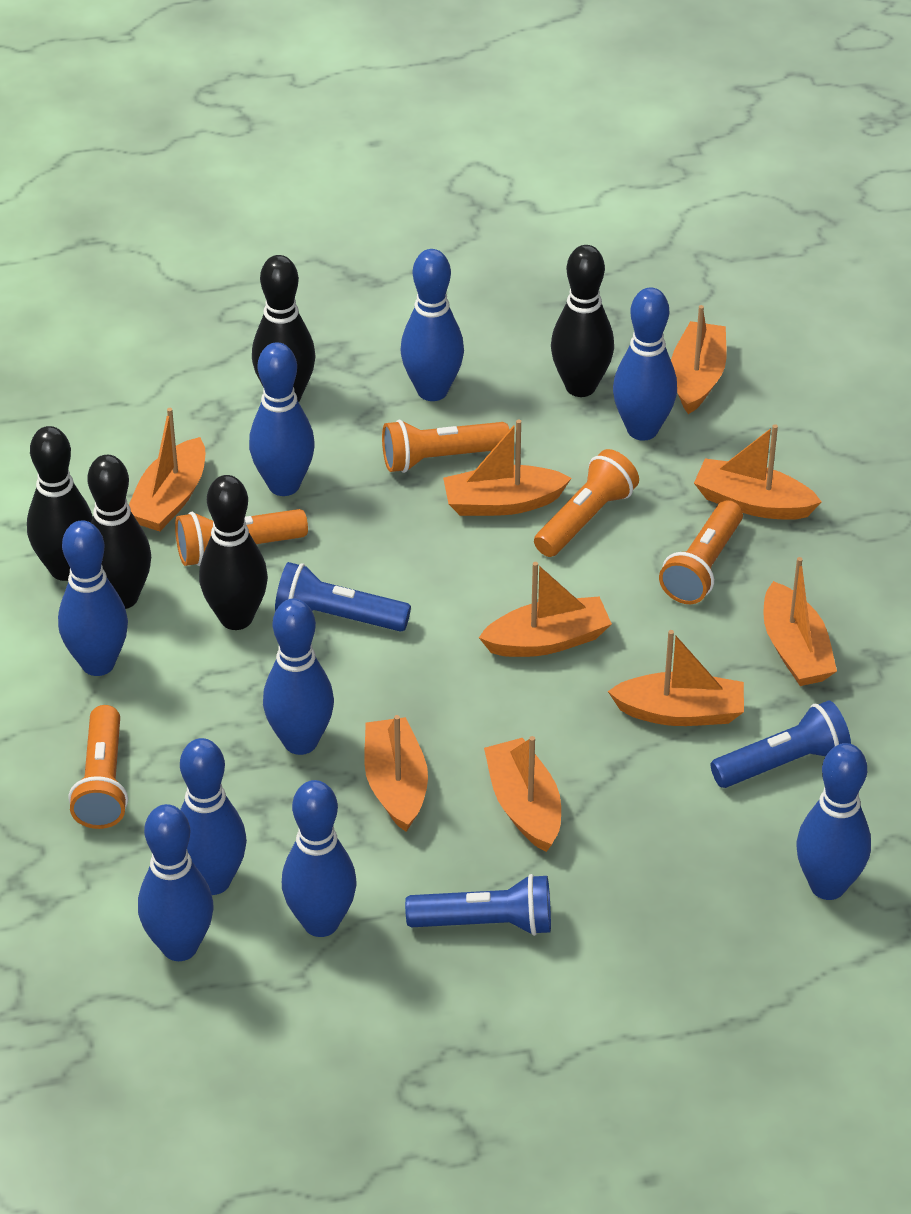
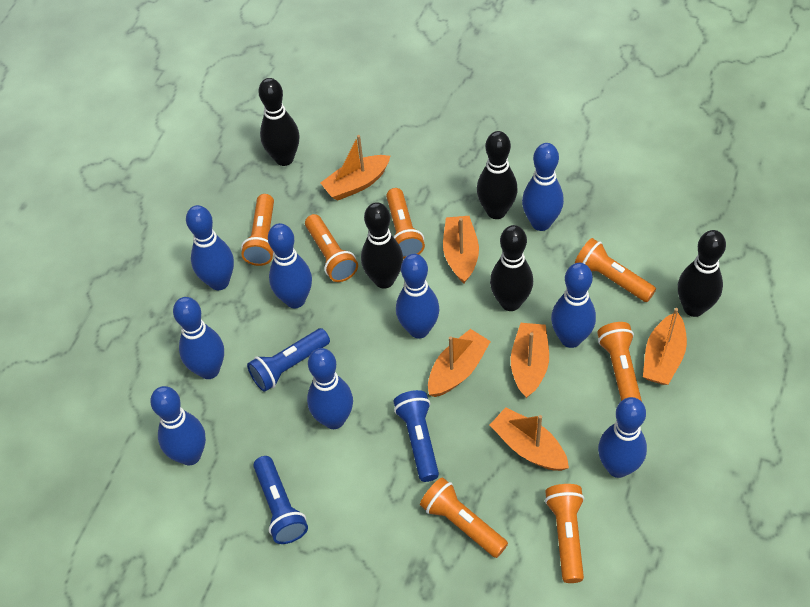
orange boat: 9 -> 6
orange flashlight: 5 -> 7

